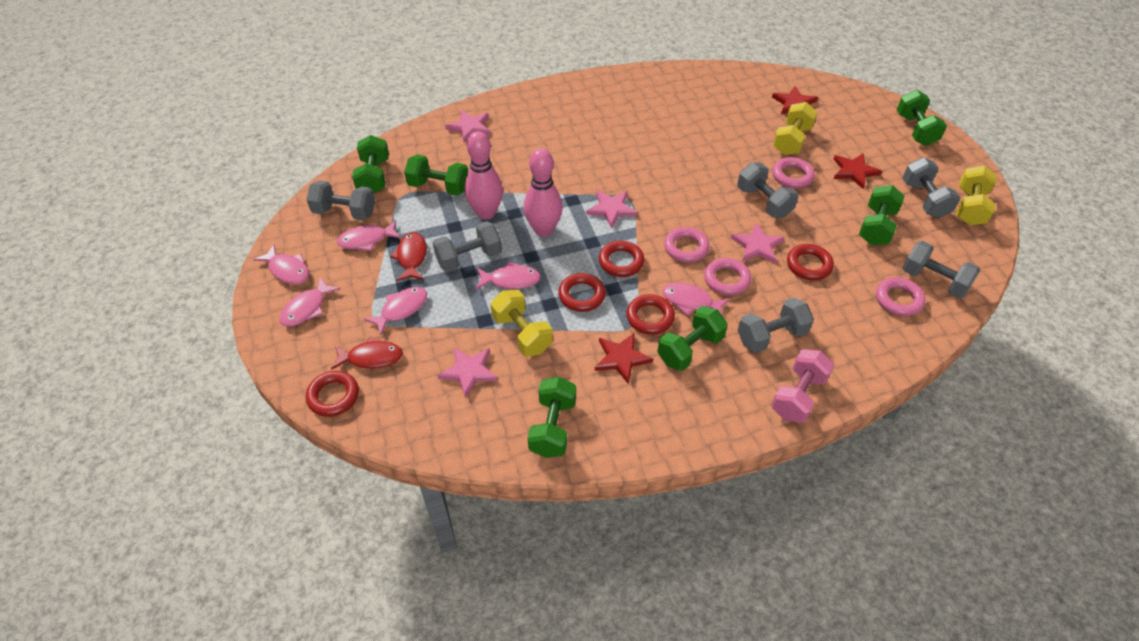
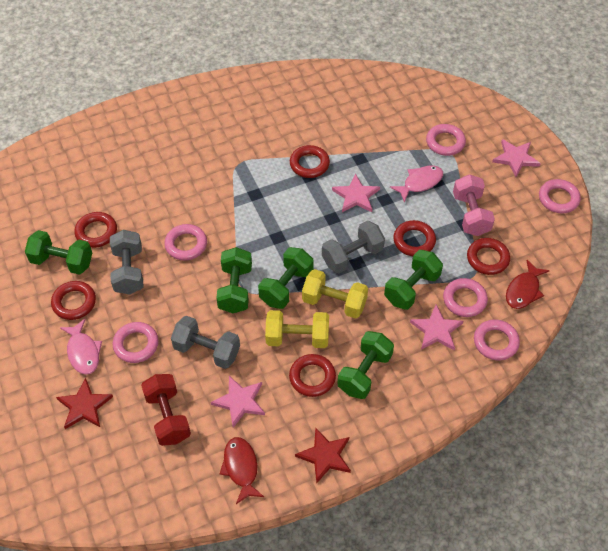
green dumbbell: 6 -> 5
grey dumbbell: 6 -> 3
pink bowling pin: 2 -> 0
pink fish: 6 -> 2
pink ring: 4 -> 6
red dumbbell: 0 -> 1
red ring: 5 -> 6
red star: 3 -> 2
yellow dumbbell: 3 -> 2

